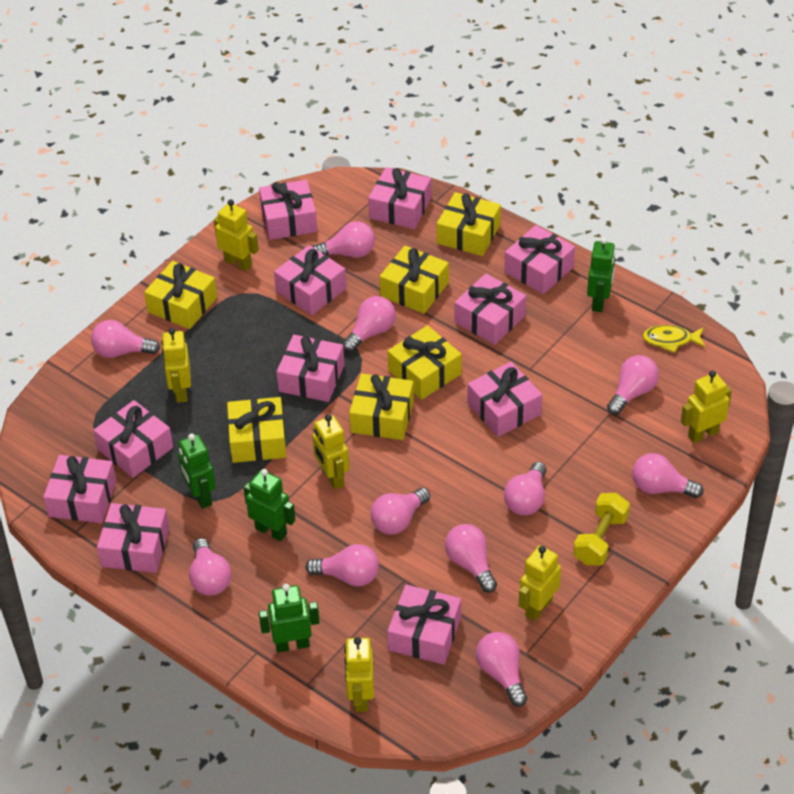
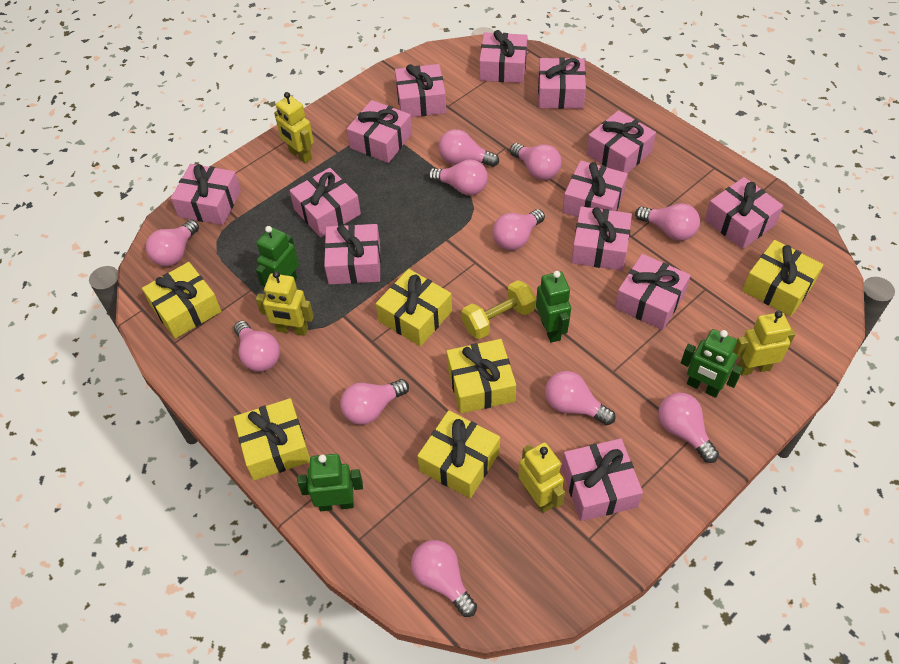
pink gift: 11 -> 13
yellow fish: 1 -> 0
yellow robot: 6 -> 4

